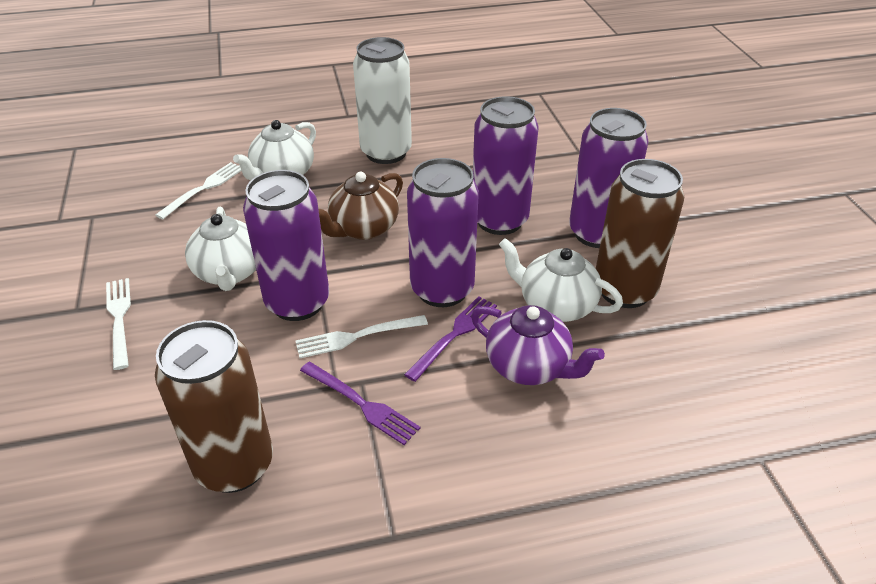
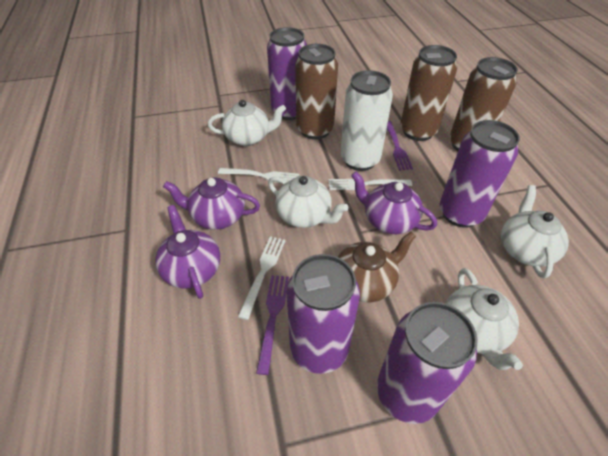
brown can: 2 -> 3
purple teapot: 1 -> 3
white teapot: 3 -> 4

